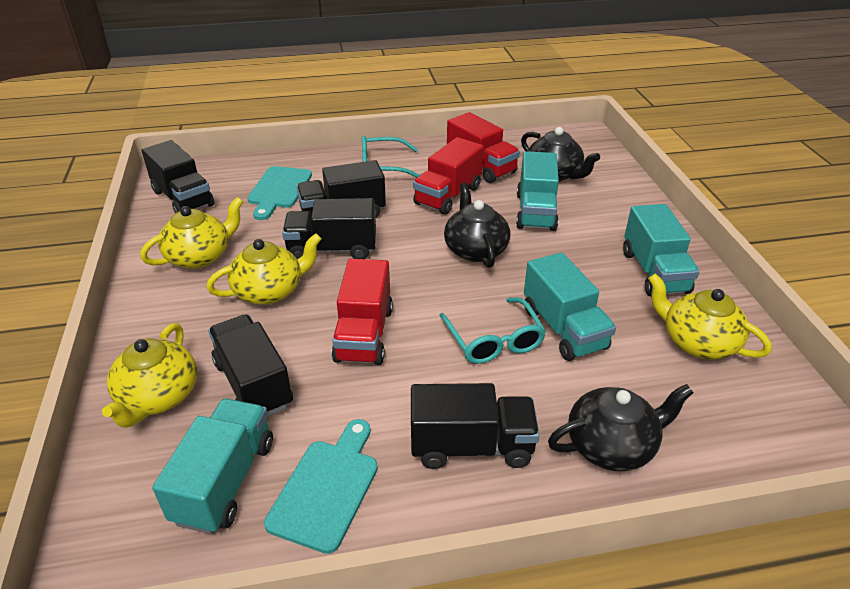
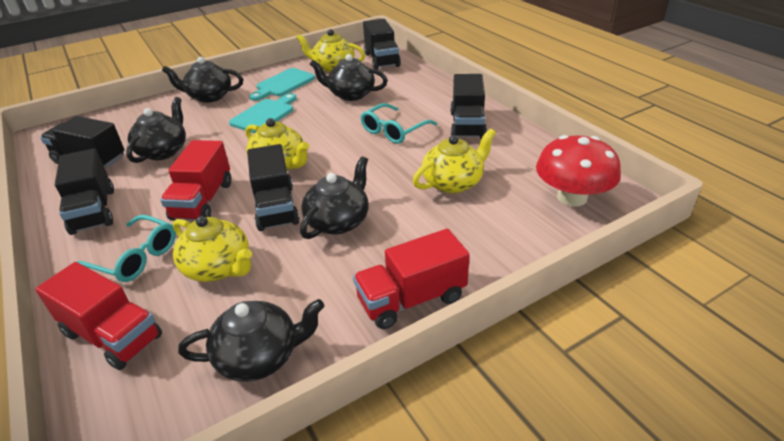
black teapot: 3 -> 5
red mushroom: 0 -> 1
turquoise truck: 4 -> 0

